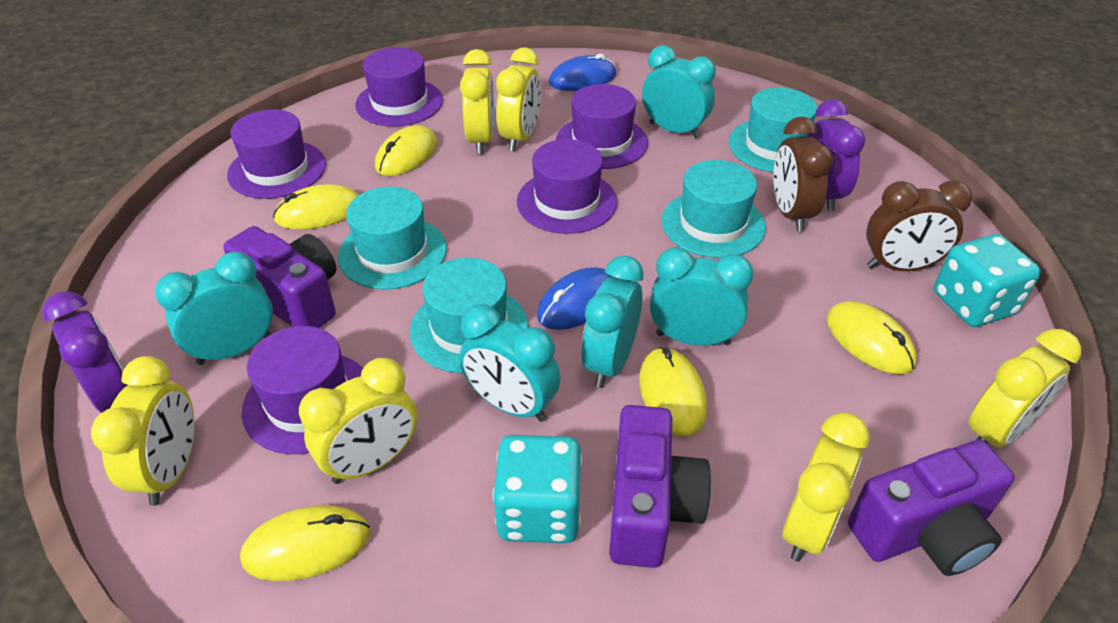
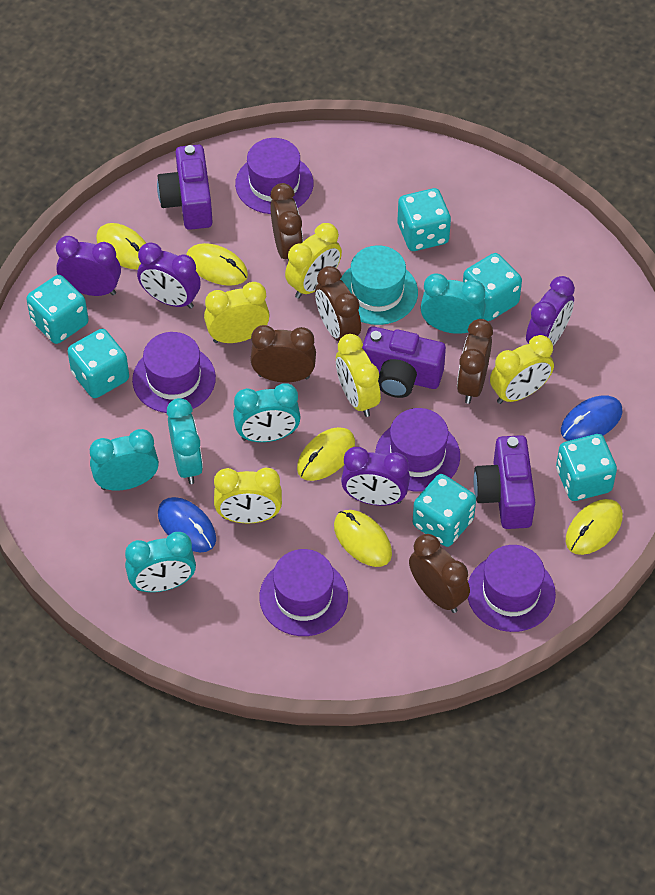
brown clock: 2 -> 5
purple clock: 2 -> 4
turquoise dice: 2 -> 6
turquoise hat: 4 -> 1
yellow clock: 6 -> 5

